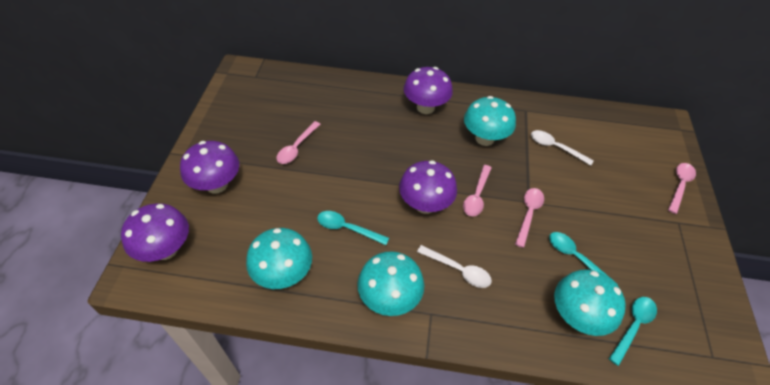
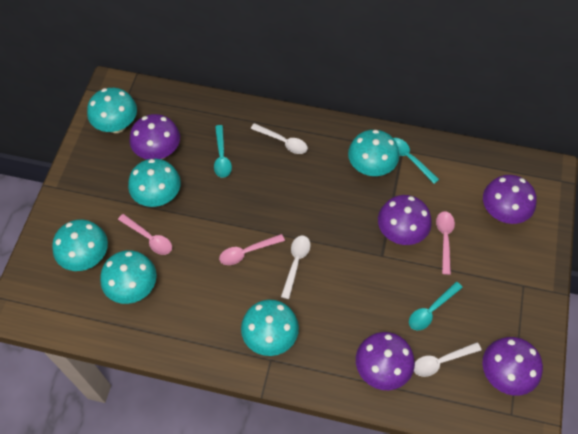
pink spoon: 4 -> 3
purple mushroom: 4 -> 5
turquoise mushroom: 4 -> 6
white spoon: 2 -> 3

